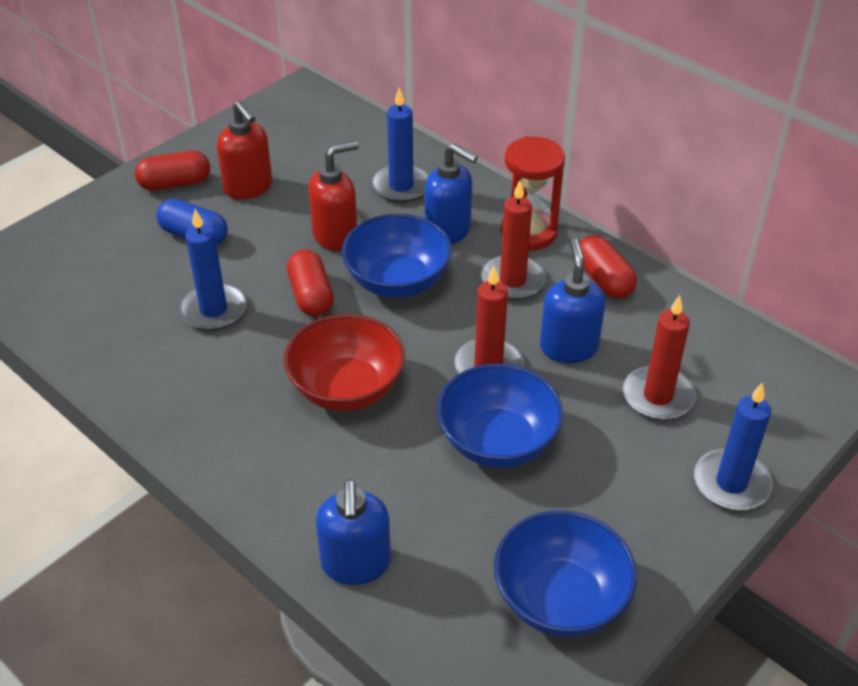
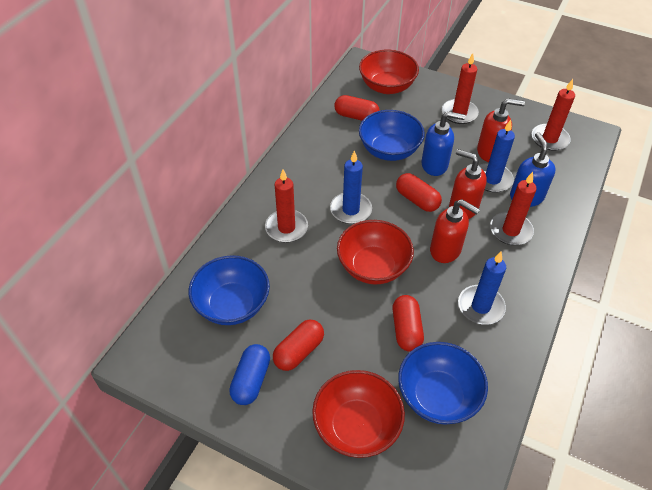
blue soap dispenser: 3 -> 2
red bowl: 1 -> 3
red candle: 3 -> 4
red capsule: 3 -> 4
red hourglass: 1 -> 0
red soap dispenser: 2 -> 3

